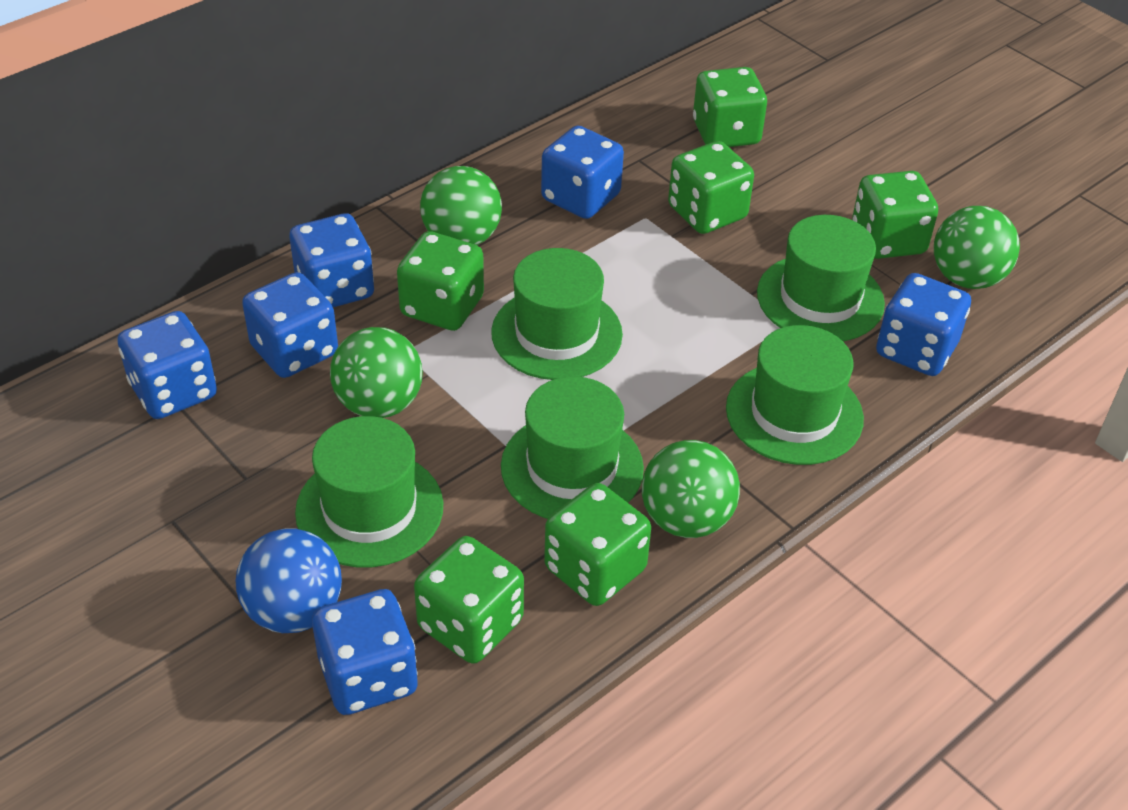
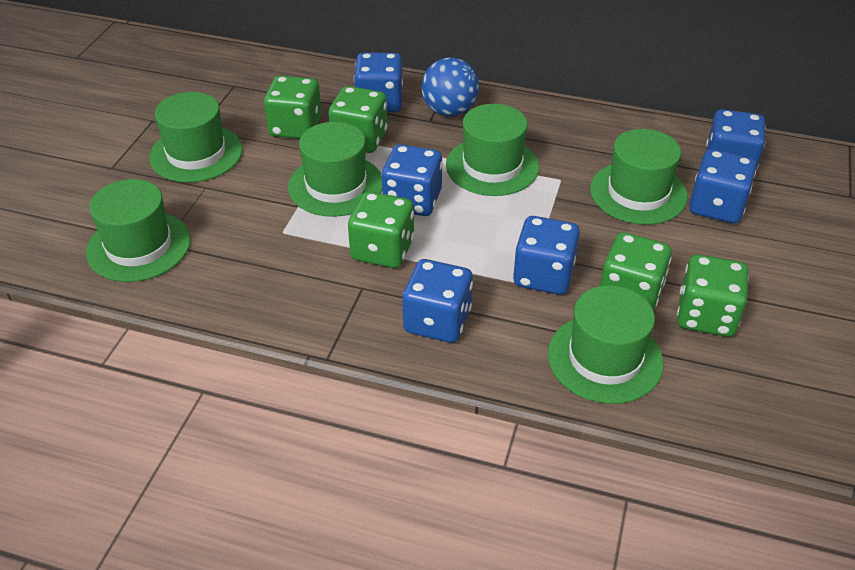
green ball: 4 -> 0
green dice: 6 -> 5
green hat: 5 -> 6

